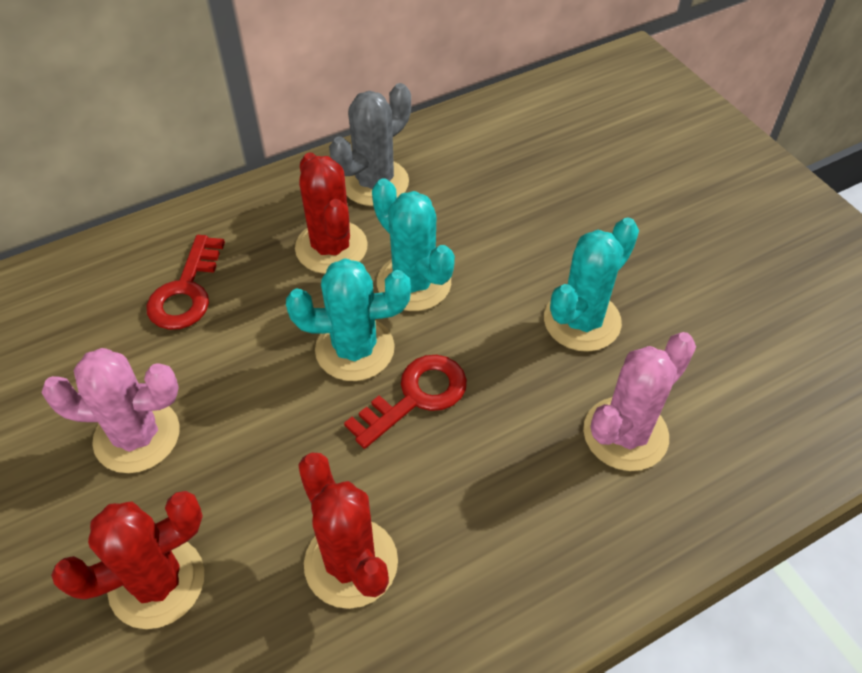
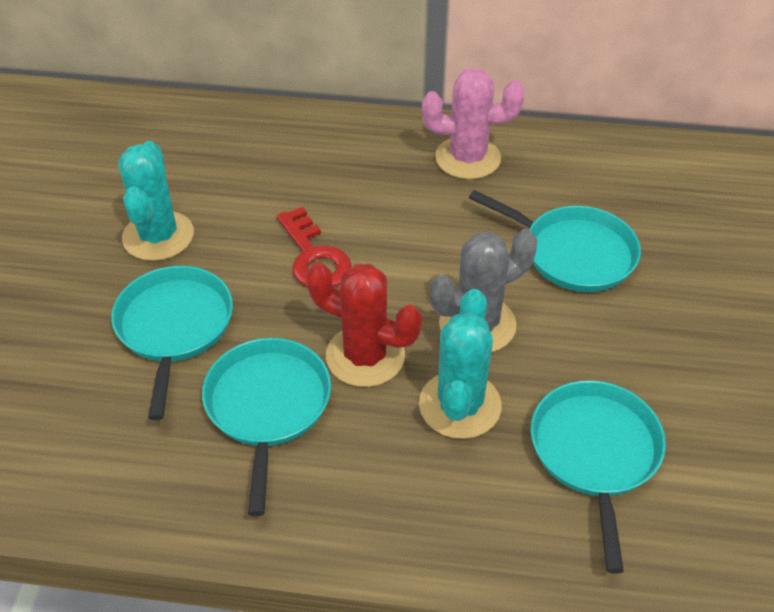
pink cactus: 2 -> 1
red cactus: 3 -> 1
red key: 2 -> 1
turquoise cactus: 3 -> 2
turquoise pan: 0 -> 4

